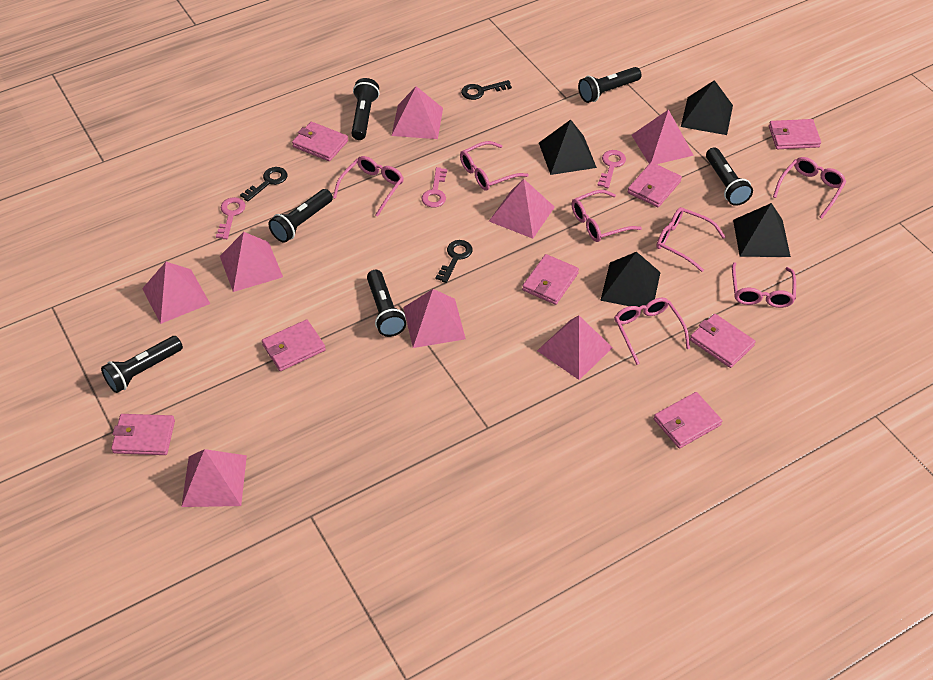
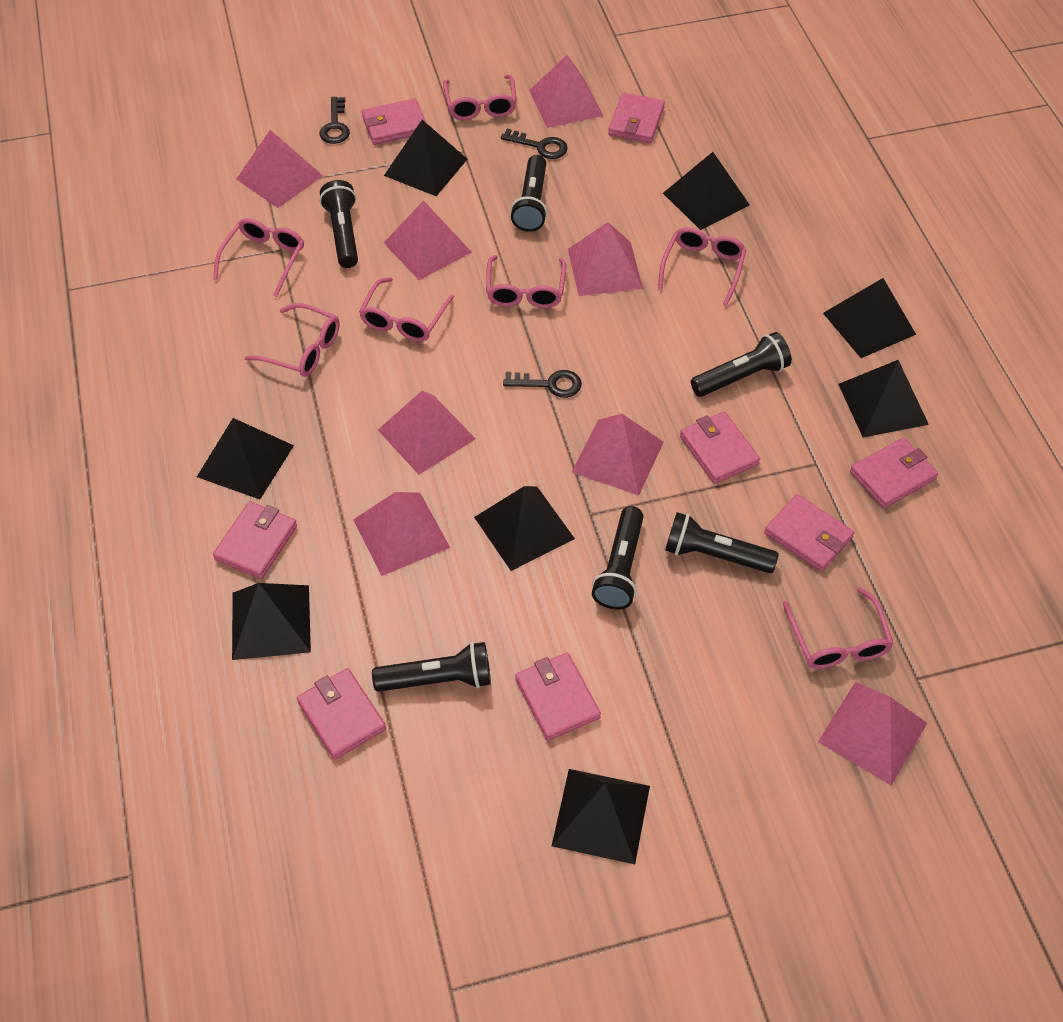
black pyramid: 4 -> 8
pink key: 3 -> 0

